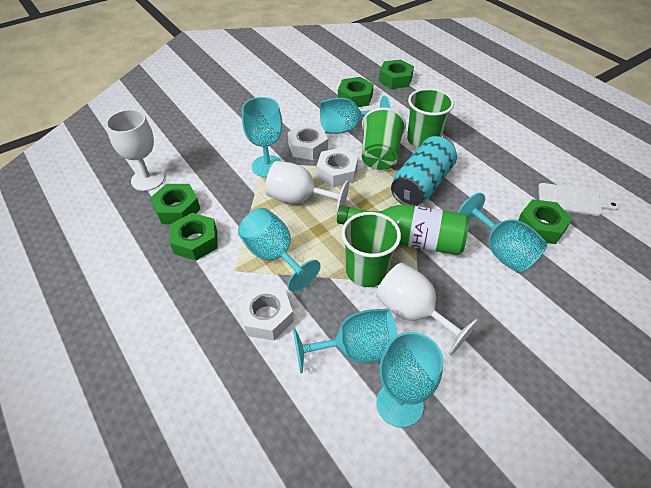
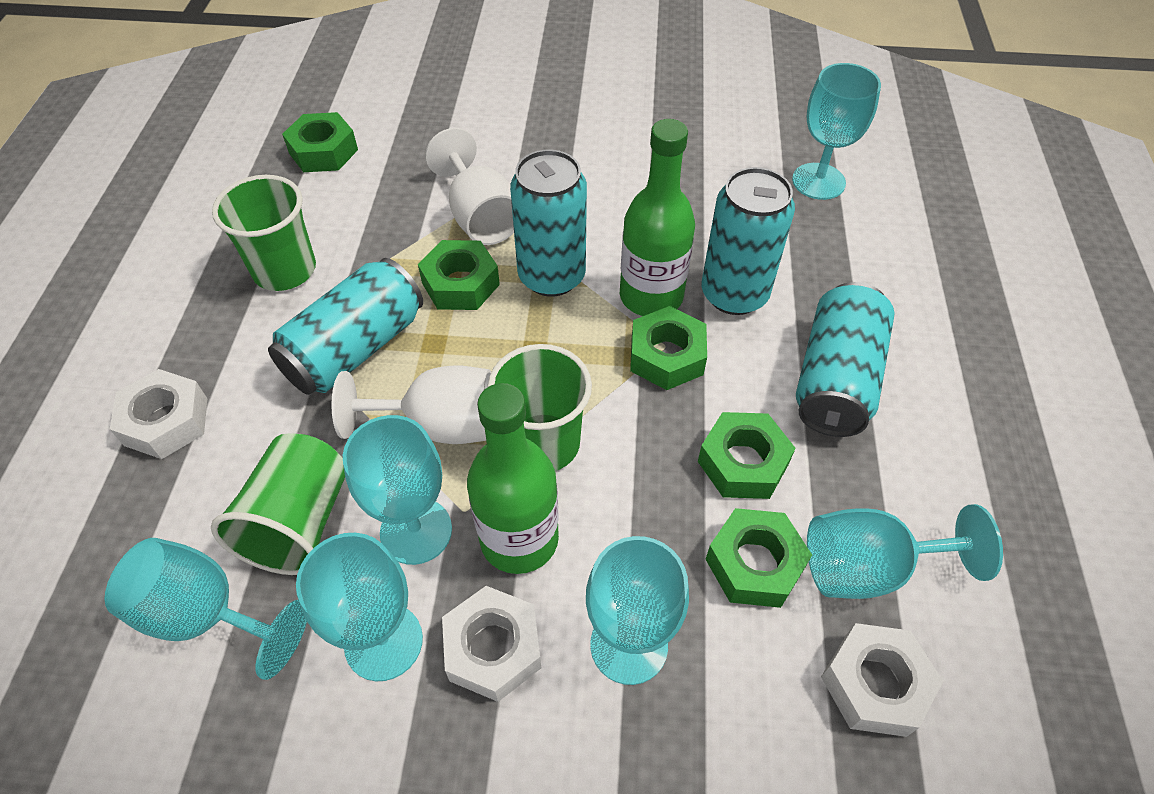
green bottle: 1 -> 2
turquoise can: 1 -> 4
white cutting board: 1 -> 0
white goblet: 3 -> 2

